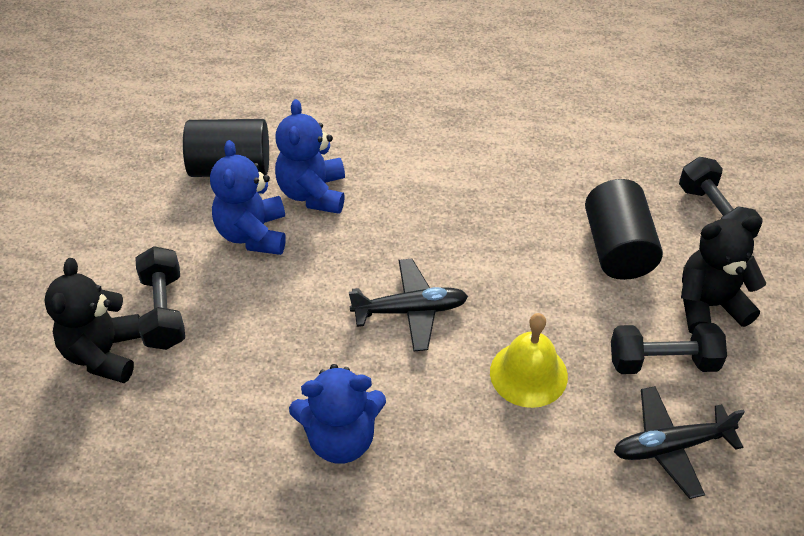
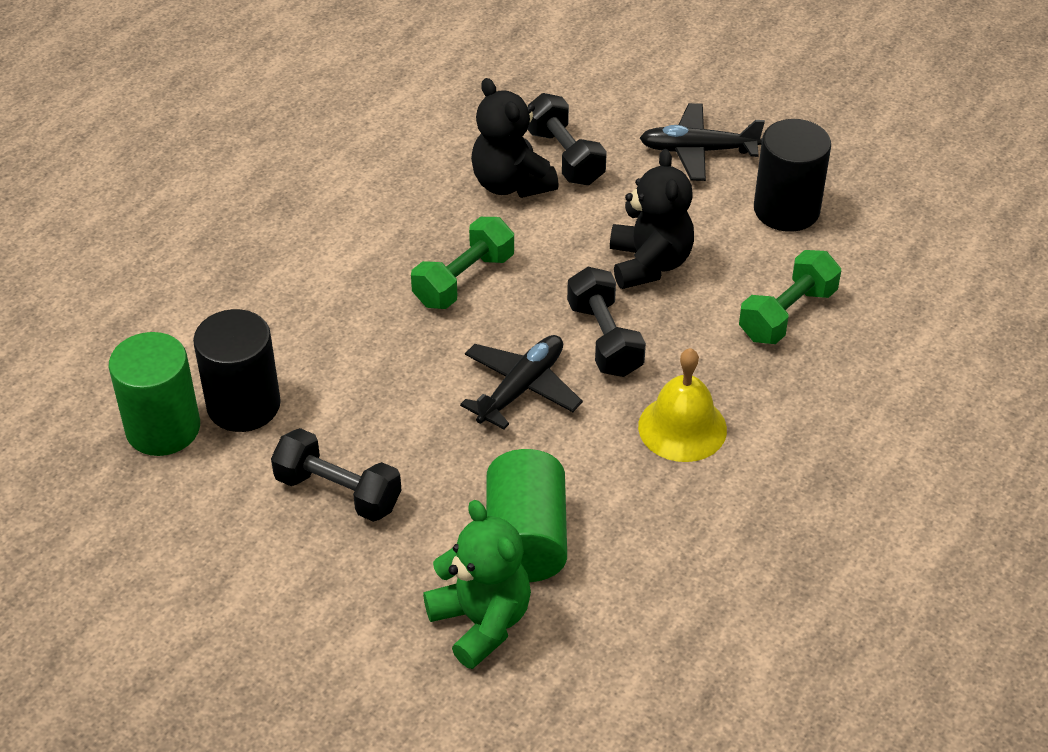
blue teddy bear: 3 -> 0
green cylinder: 0 -> 2
green dumbbell: 0 -> 2
green teddy bear: 0 -> 1

